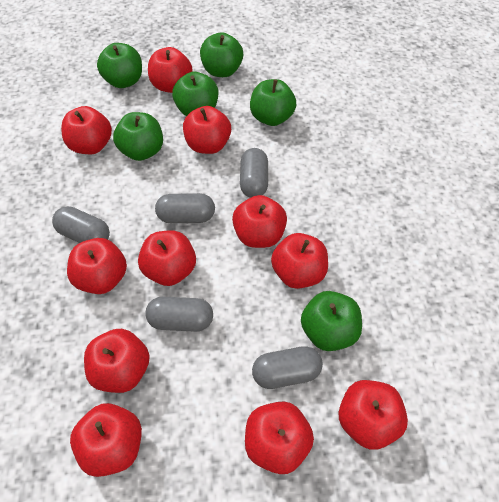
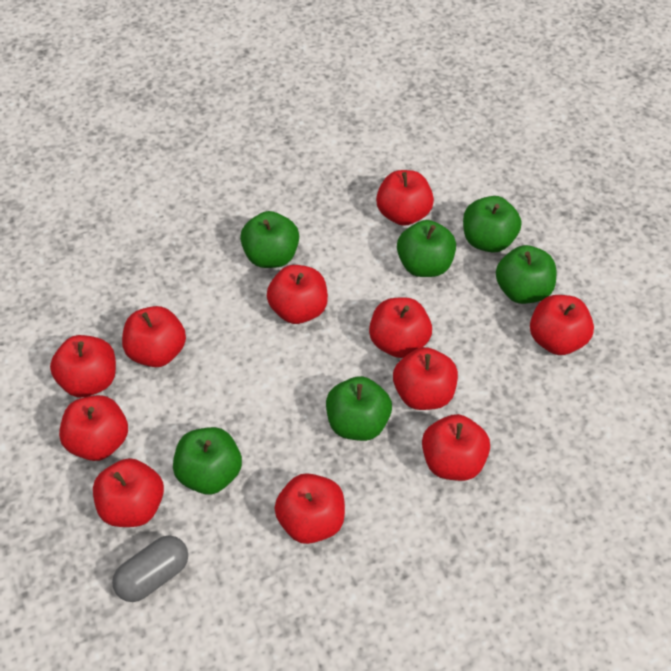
grey capsule: 5 -> 1

